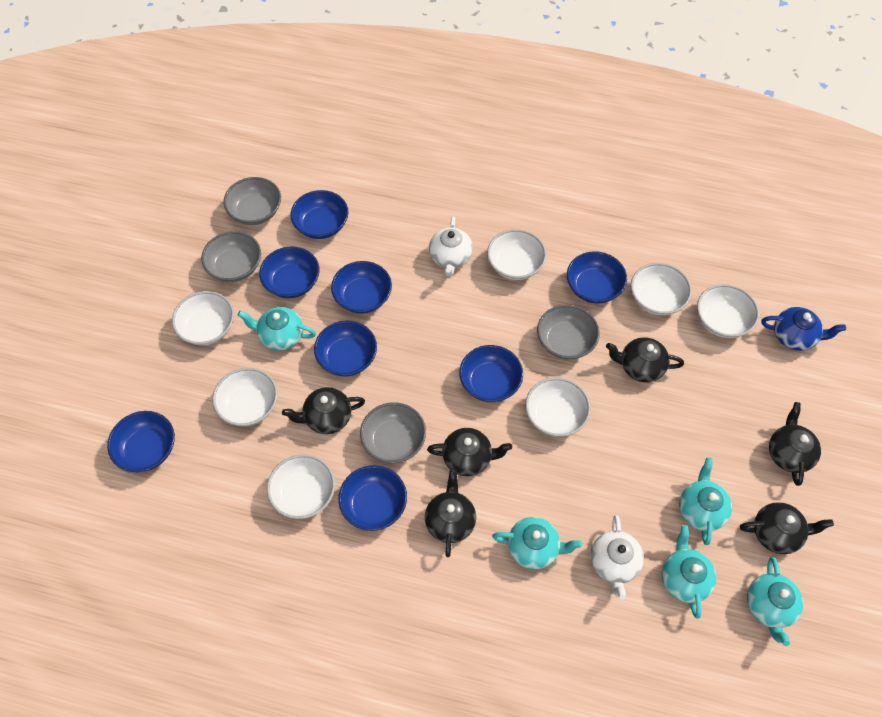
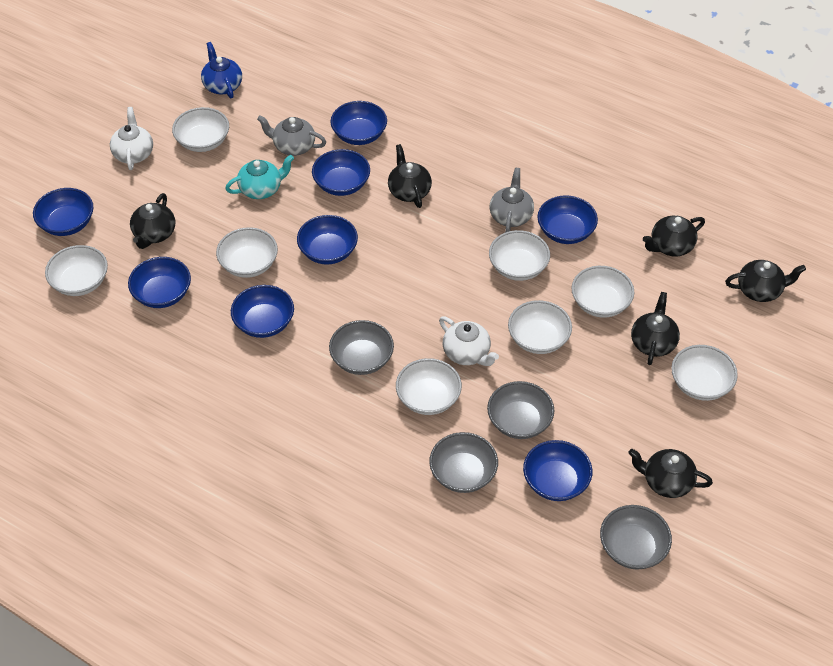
grey teapot: 0 -> 2
turquoise teapot: 5 -> 1
white bowl: 7 -> 8

